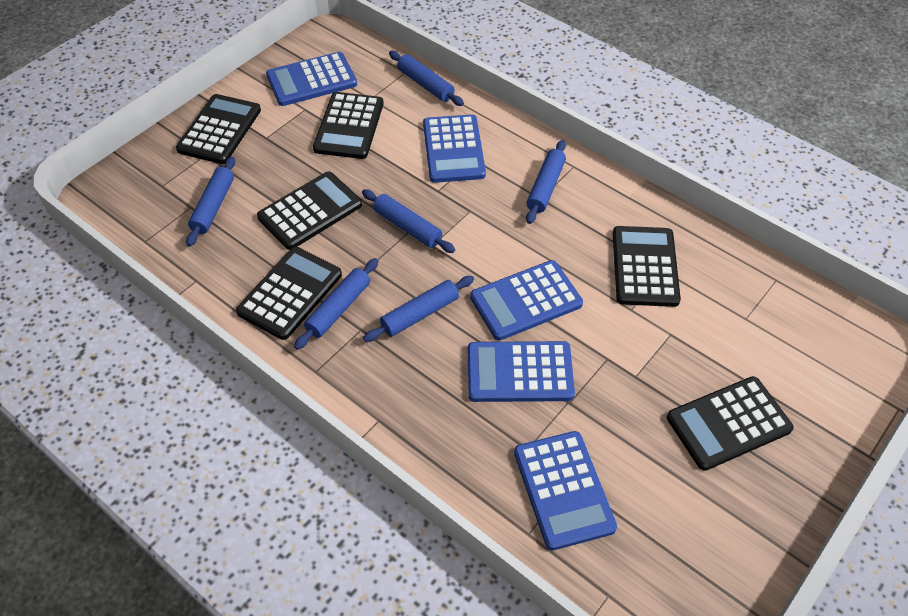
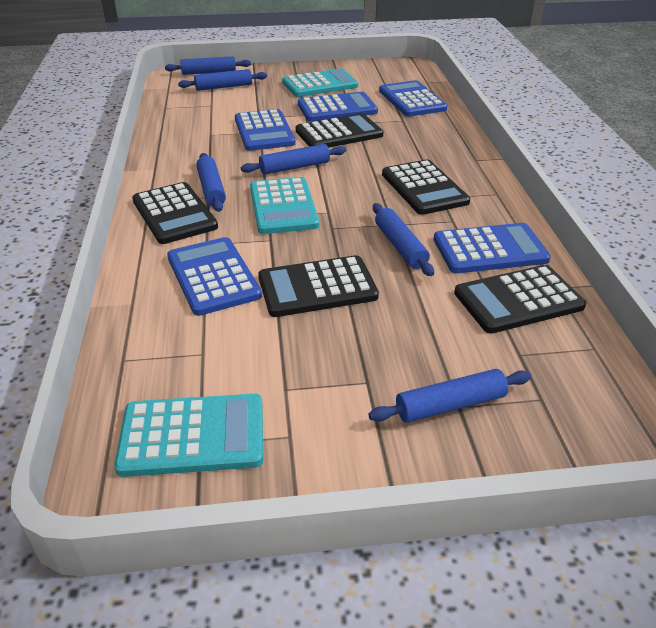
black calculator: 6 -> 5
turquoise calculator: 0 -> 3

